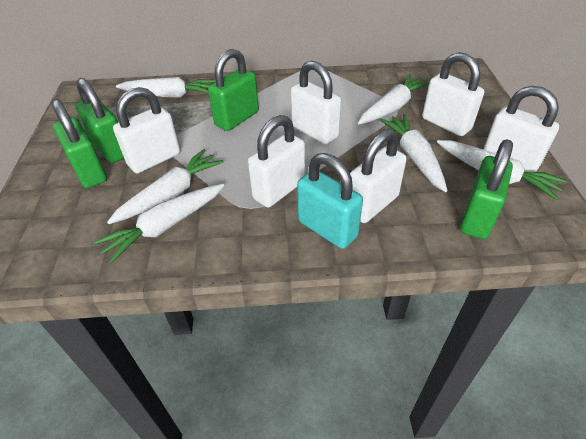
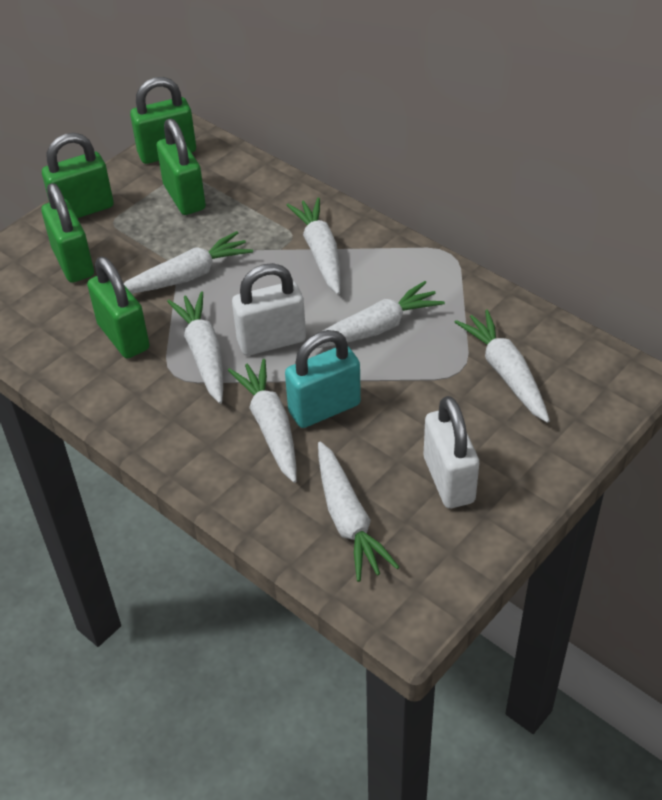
green padlock: 4 -> 5
white carrot: 6 -> 7
white padlock: 6 -> 2

